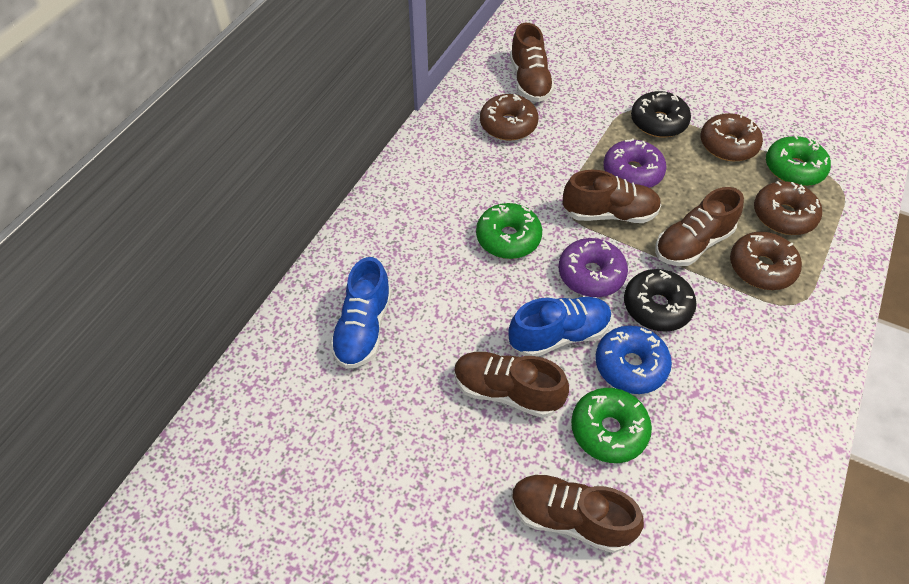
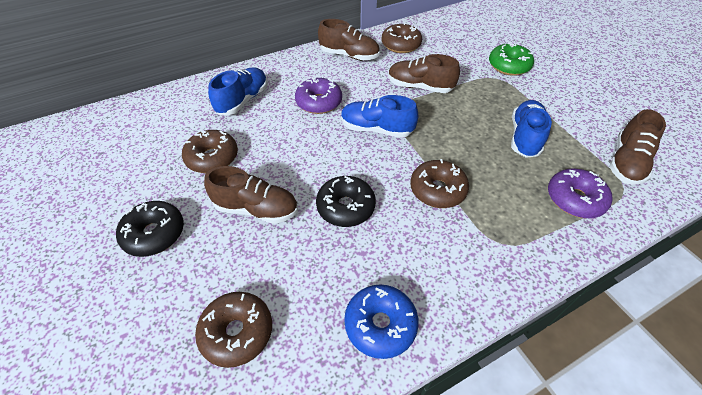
blue shoe: 2 -> 3
brown shoe: 5 -> 4
green donut: 3 -> 1

